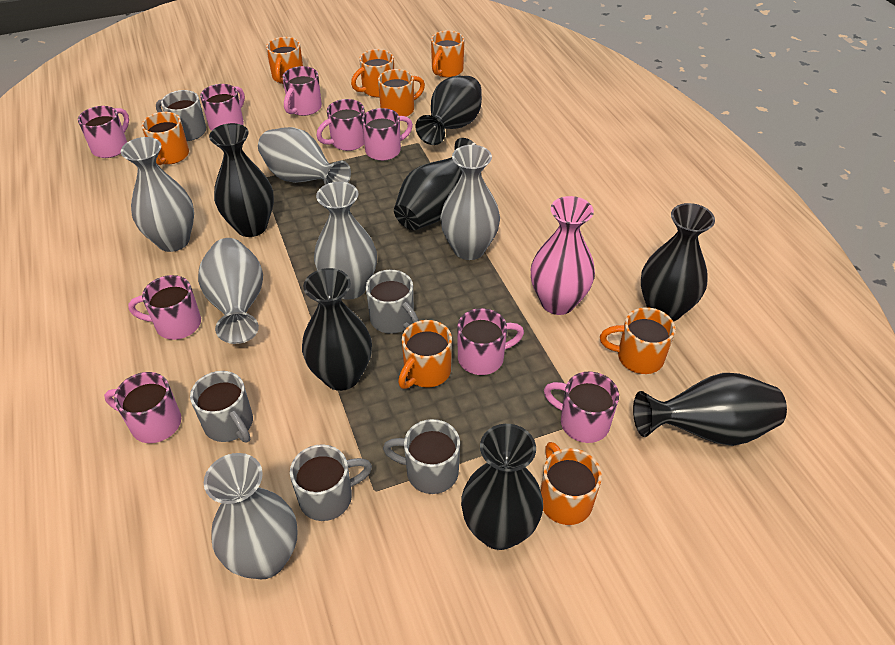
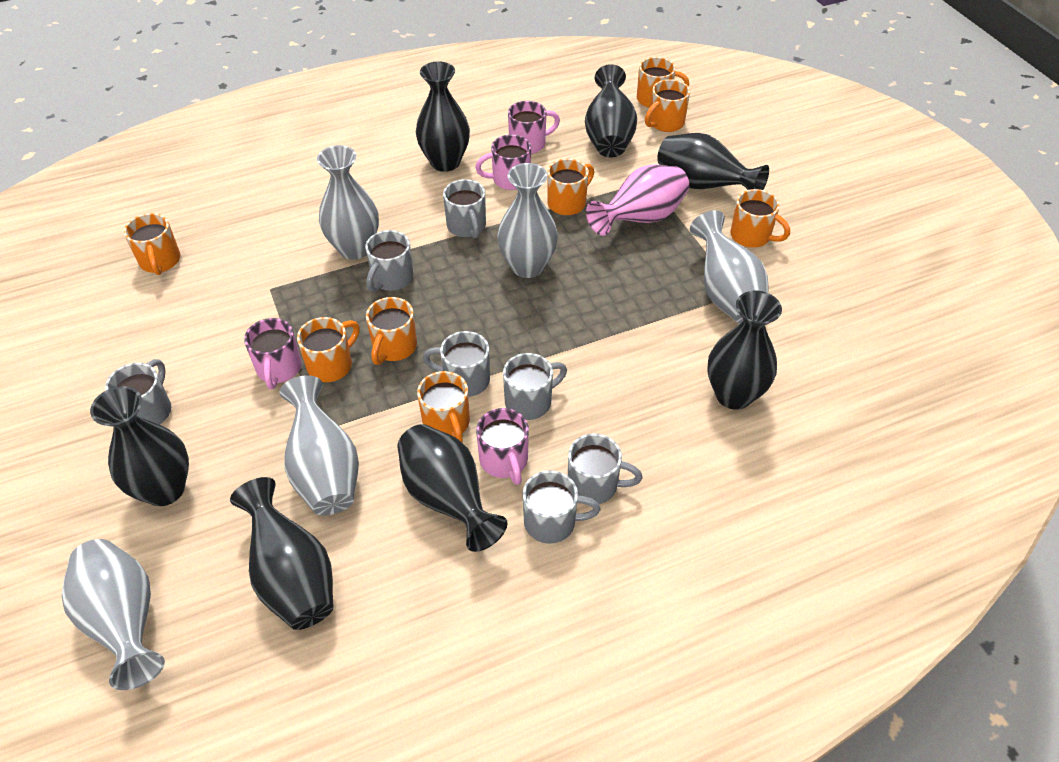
grey mug: 5 -> 7
grey vase: 6 -> 5
pink mug: 9 -> 4

